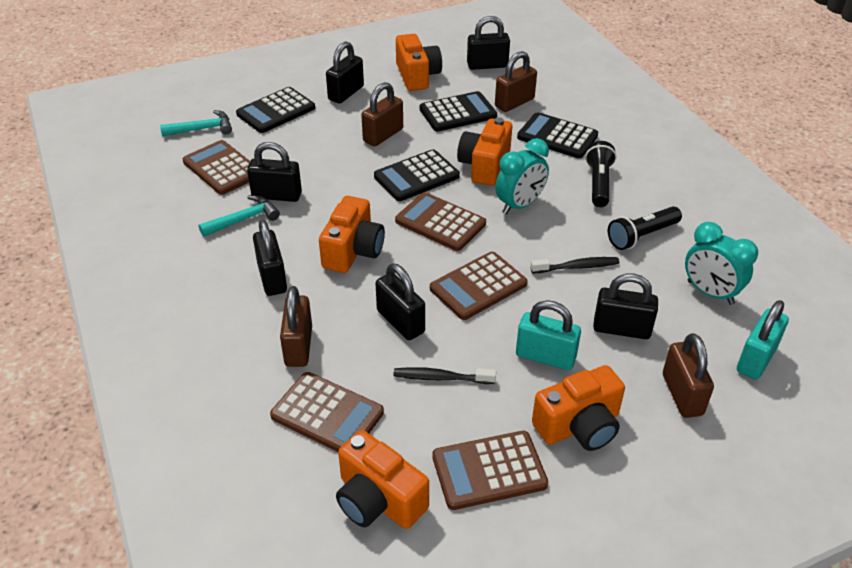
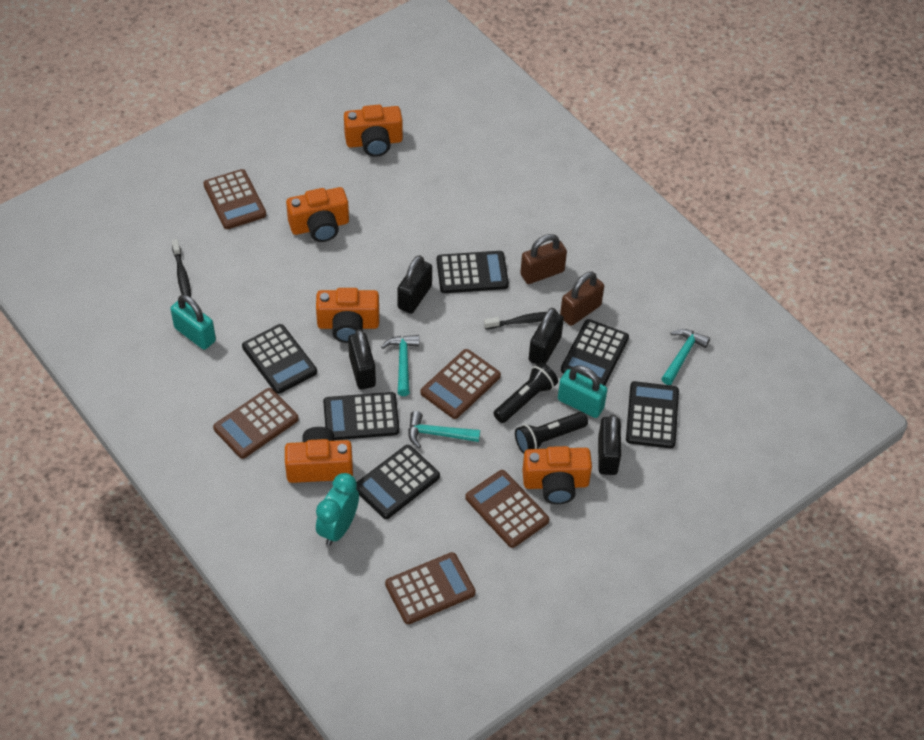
black calculator: 4 -> 6
black padlock: 6 -> 4
brown padlock: 4 -> 2
turquoise clock: 2 -> 1
turquoise hammer: 2 -> 3

